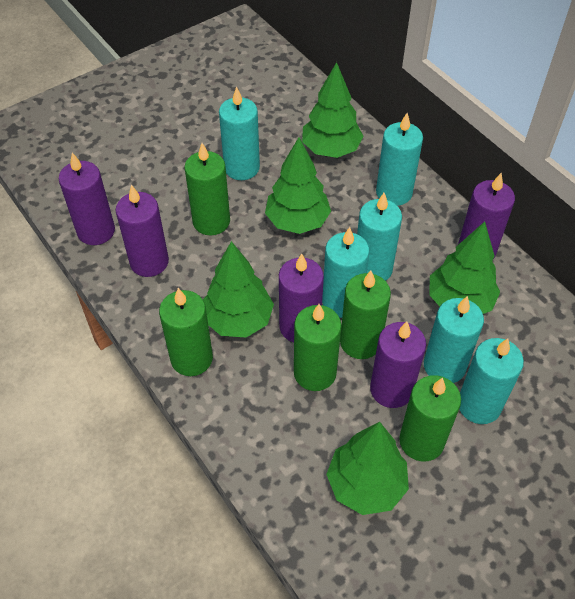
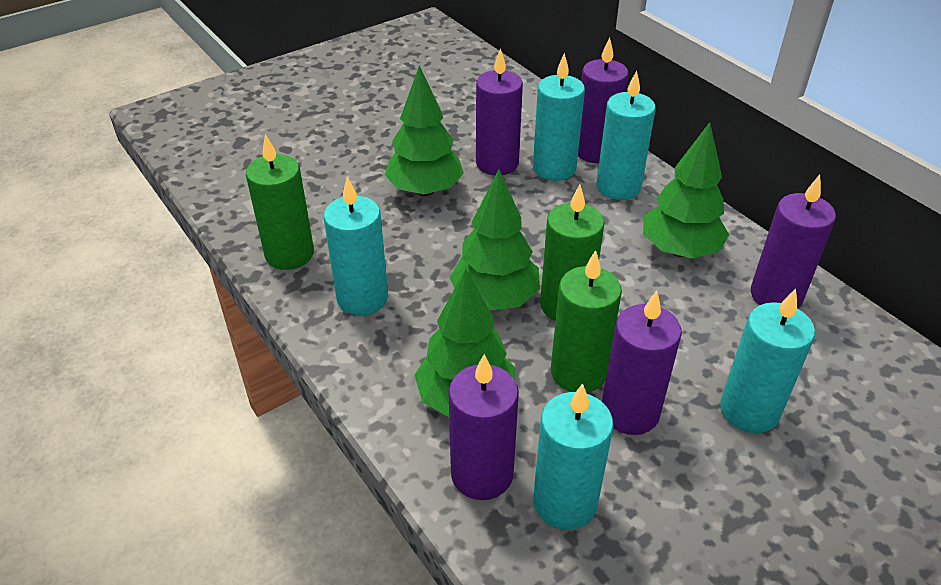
green candle: 5 -> 3
green tree: 5 -> 4
turquoise candle: 6 -> 5

